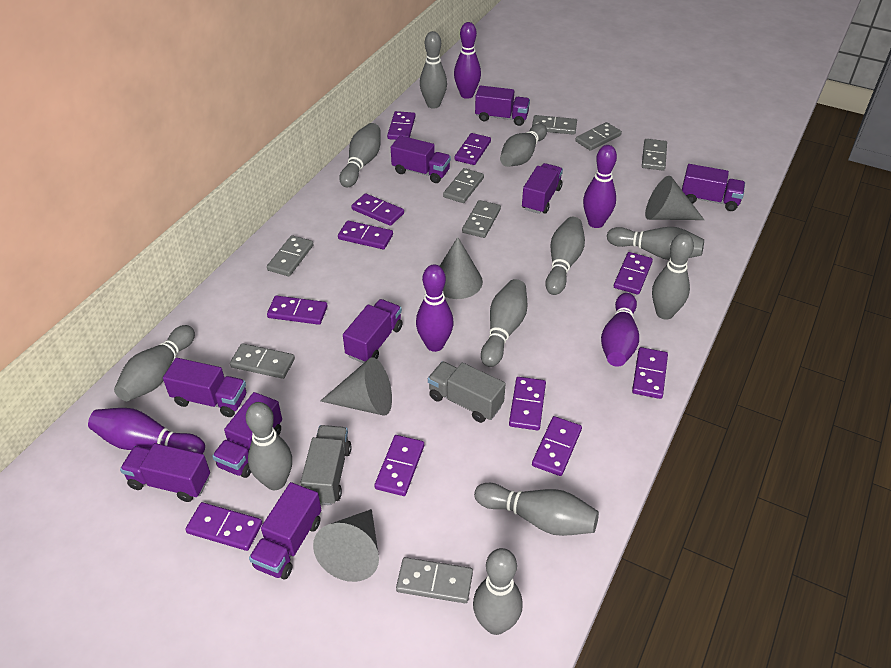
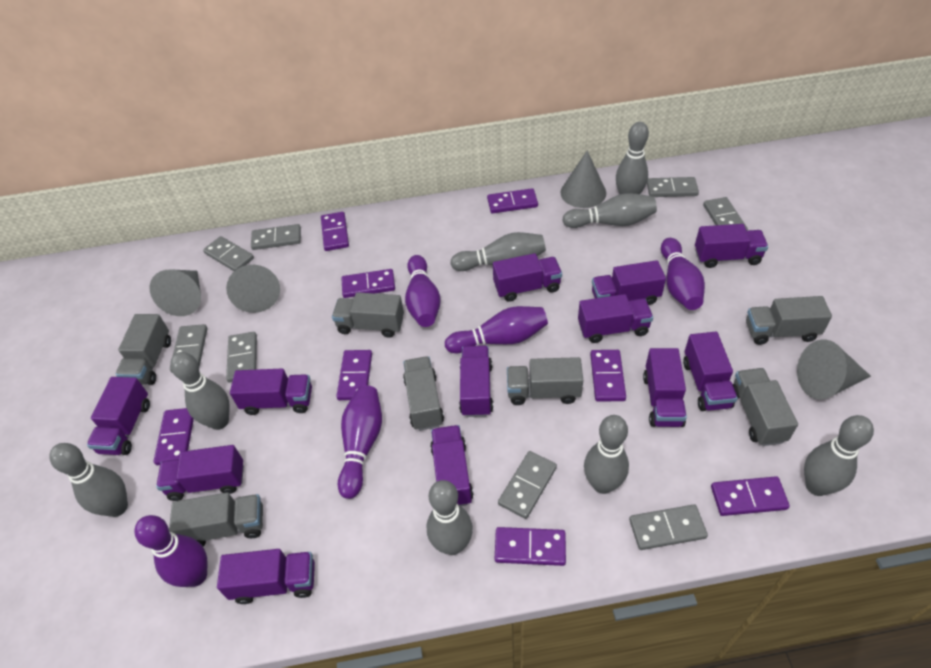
grey bowling pin: 11 -> 8
grey truck: 2 -> 7
purple domino: 11 -> 8
purple truck: 9 -> 12

